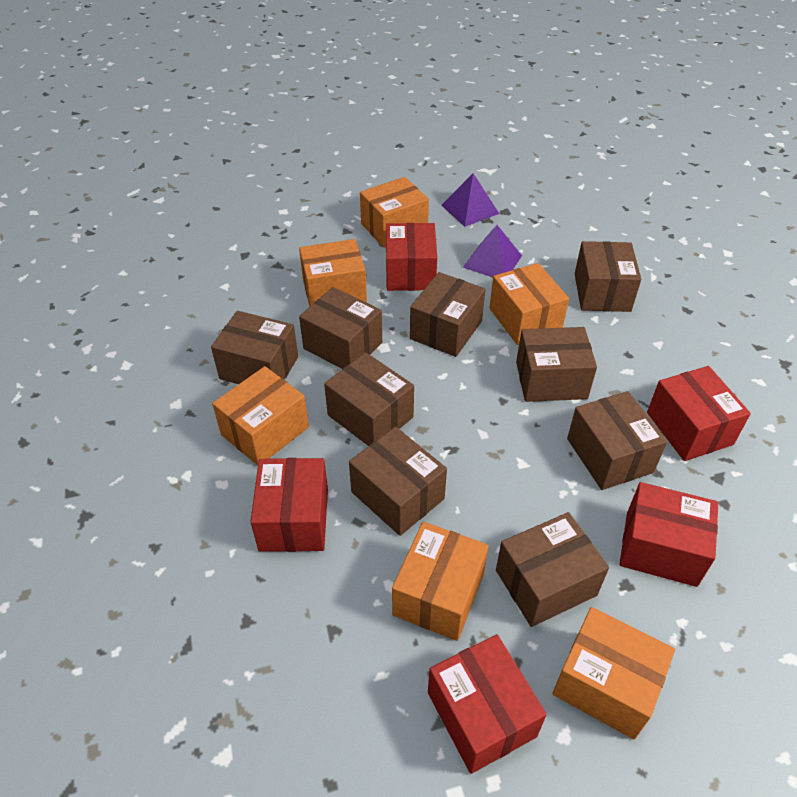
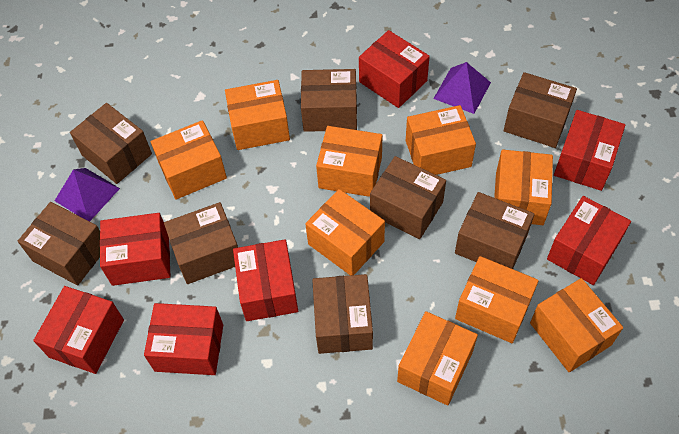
brown box: 9 -> 8
orange box: 6 -> 9
red box: 5 -> 7

